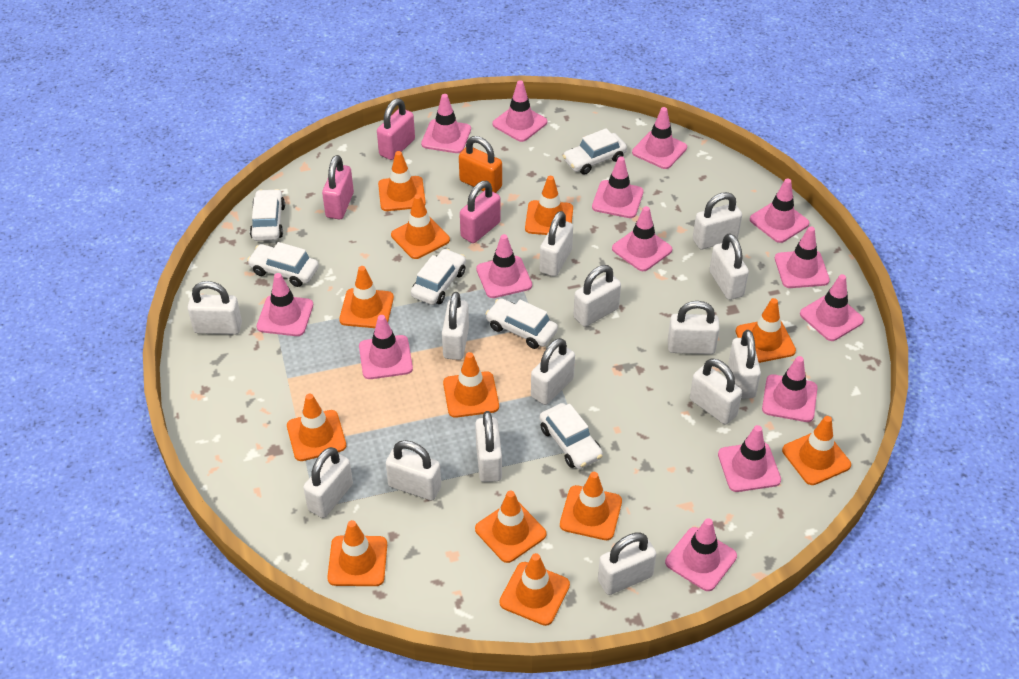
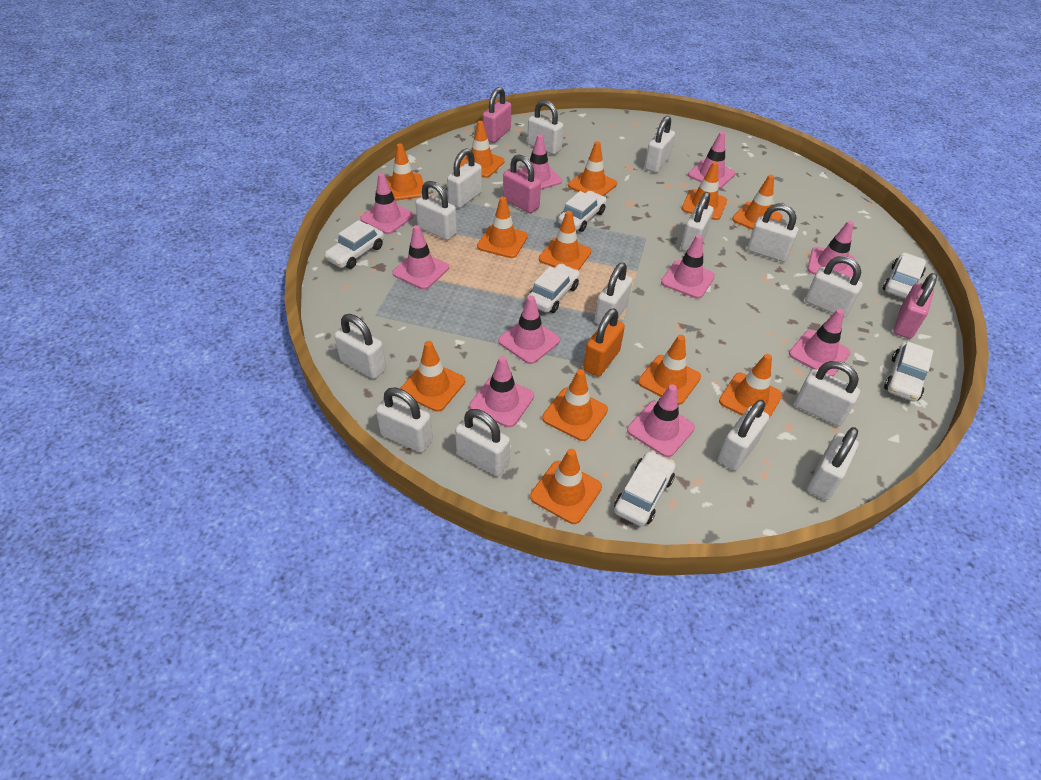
pink traffic cone: 14 -> 10

